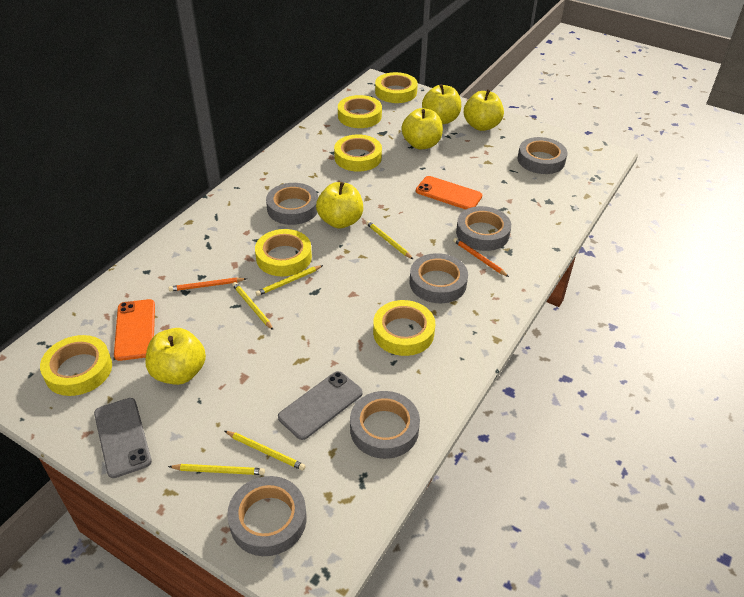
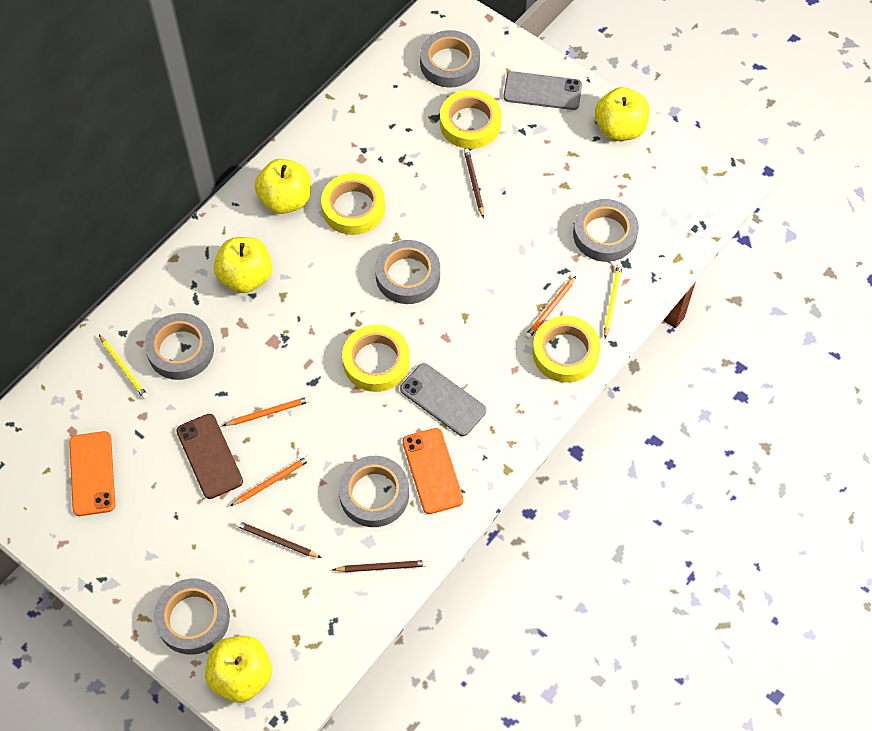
brown pencil: 0 -> 3
brown phone: 0 -> 1
orange pencil: 2 -> 3
yellow apple: 5 -> 4
yellow pencil: 5 -> 2
yellow tape: 6 -> 4

